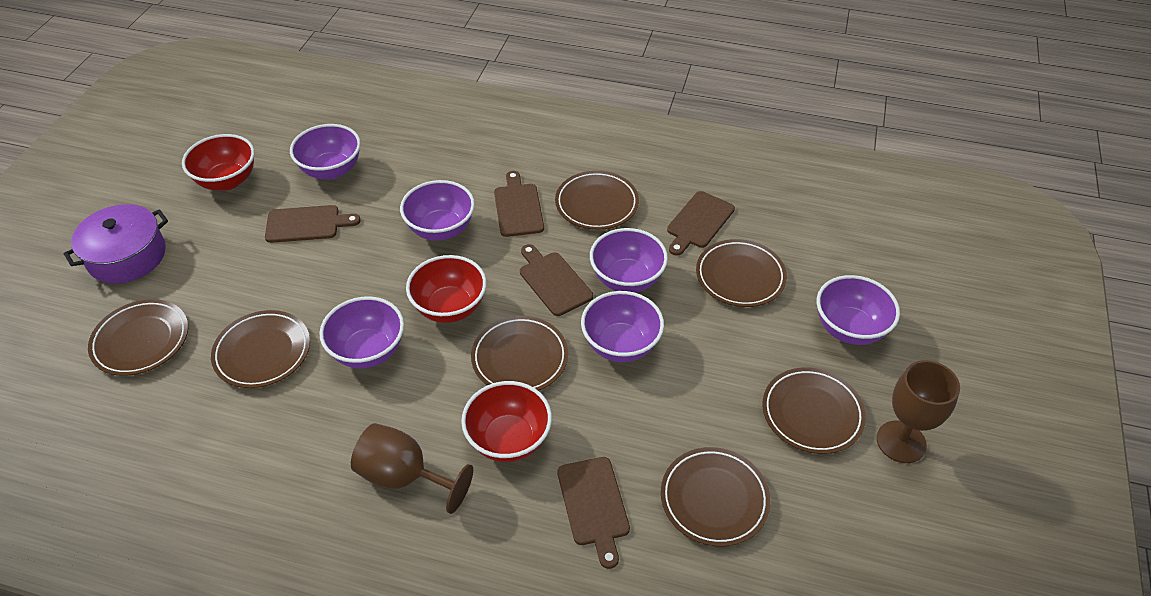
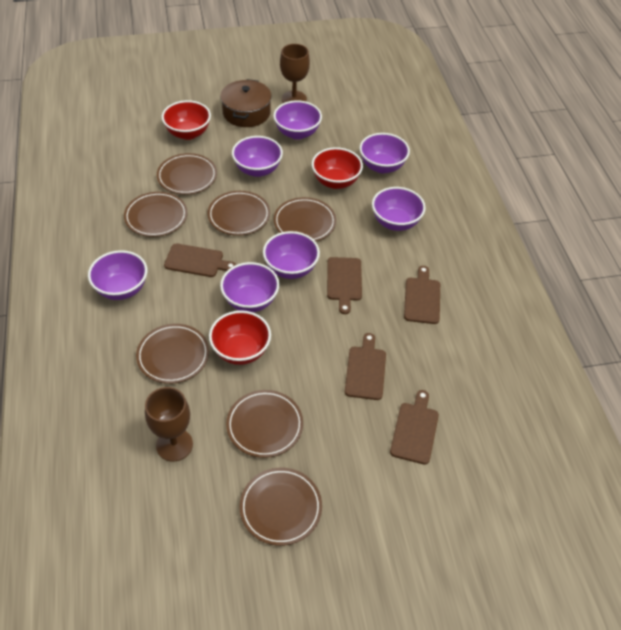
brown pot: 0 -> 1
purple bowl: 6 -> 7
purple pot: 1 -> 0

